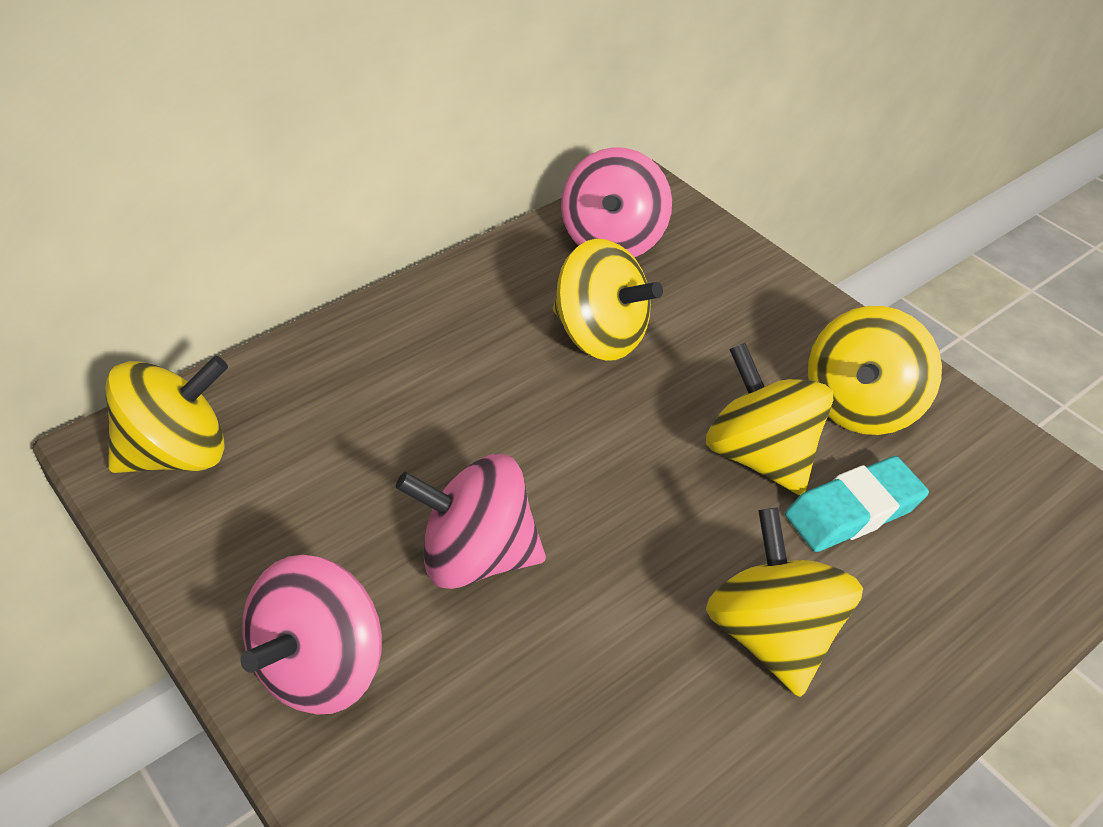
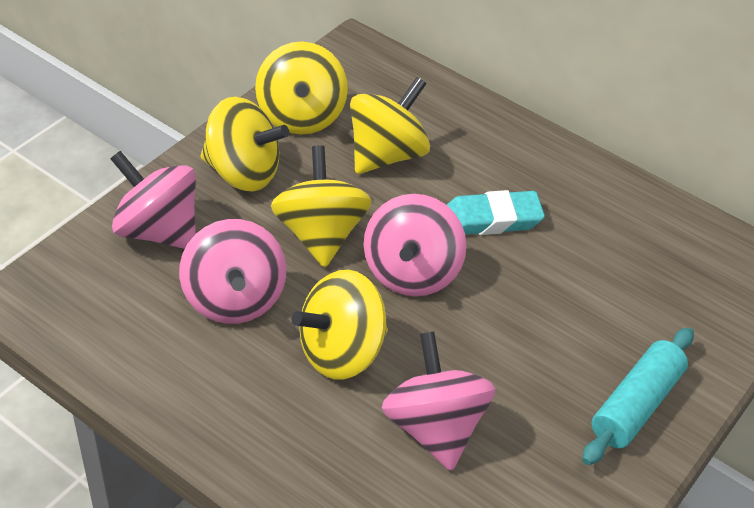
pink spinning top: 3 -> 4
turquoise rolling pin: 0 -> 1

